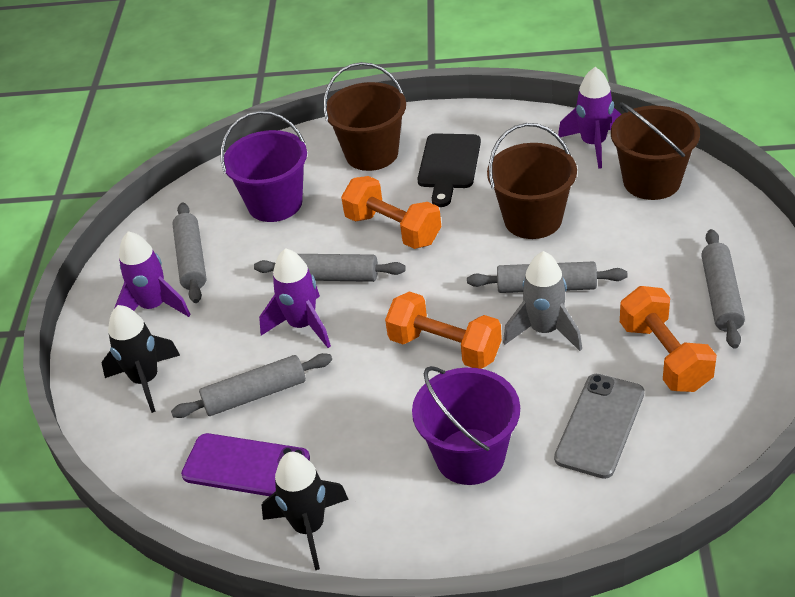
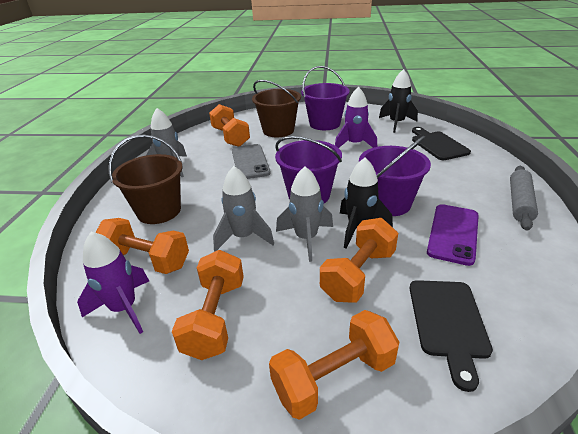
black cutting board: 1 -> 2
brown bucket: 3 -> 2
grey rocket: 1 -> 3
grey rolling pin: 5 -> 1
orange dumbbell: 3 -> 5
purple bucket: 2 -> 3
purple rocket: 3 -> 2

